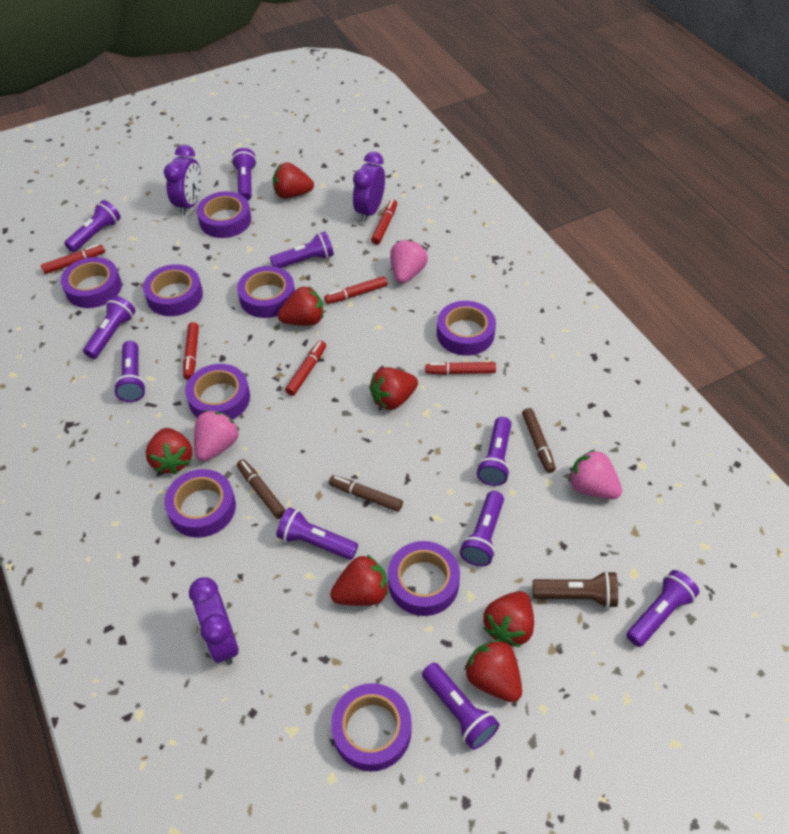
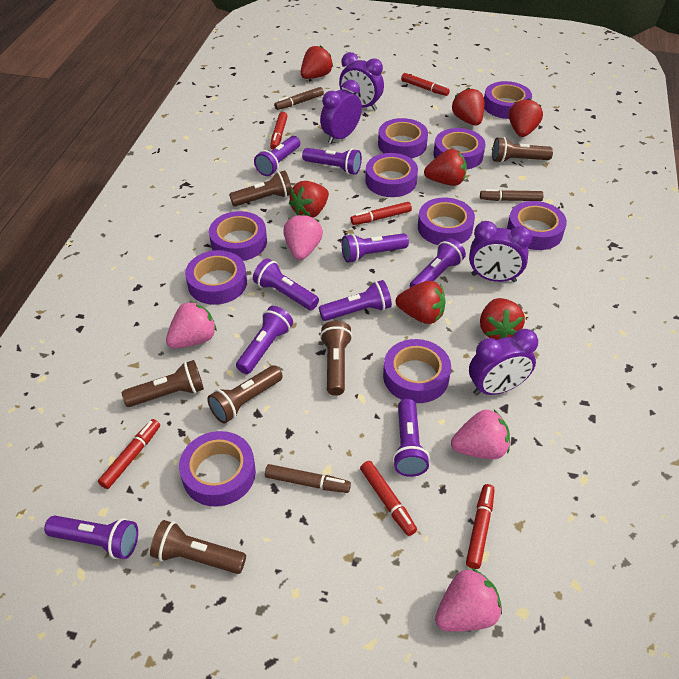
brown flashlight: 1 -> 6
pink strawberry: 3 -> 4
purple clock: 3 -> 4
purple flashlight: 10 -> 9
purple tape: 9 -> 10

